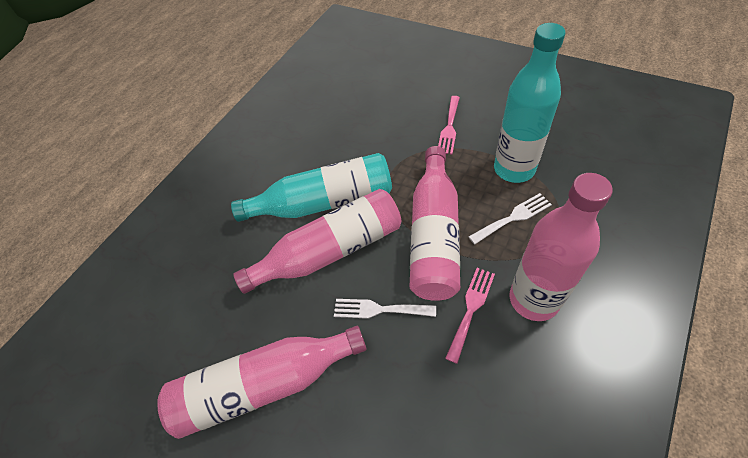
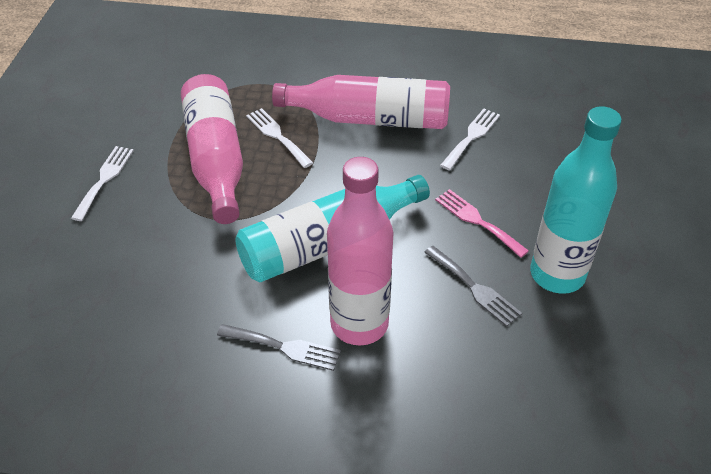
grey fork: 0 -> 2
pink bottle: 4 -> 3
pink fork: 2 -> 1
white fork: 2 -> 3

